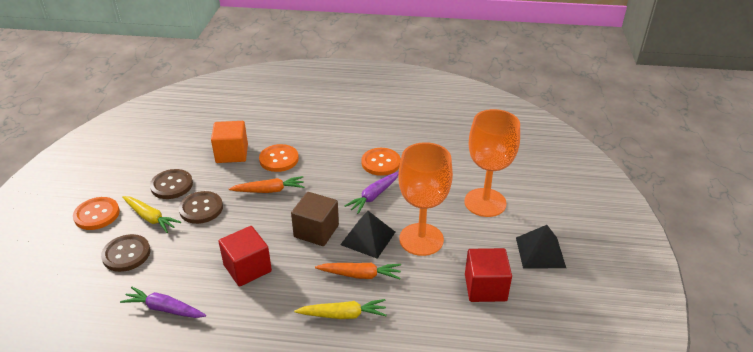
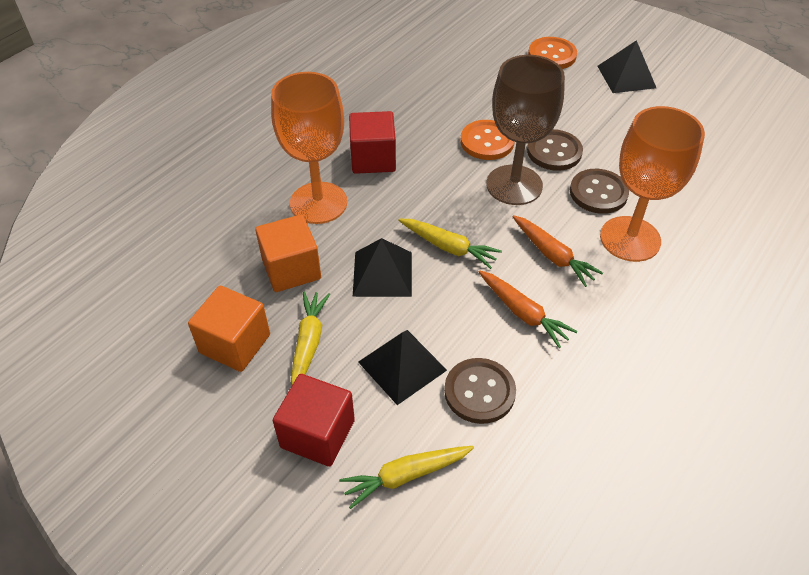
black pyramid: 2 -> 3
brown cube: 1 -> 0
brown goblet: 0 -> 1
orange button: 3 -> 2
orange cube: 1 -> 2
purple carrot: 2 -> 0
yellow carrot: 2 -> 3

